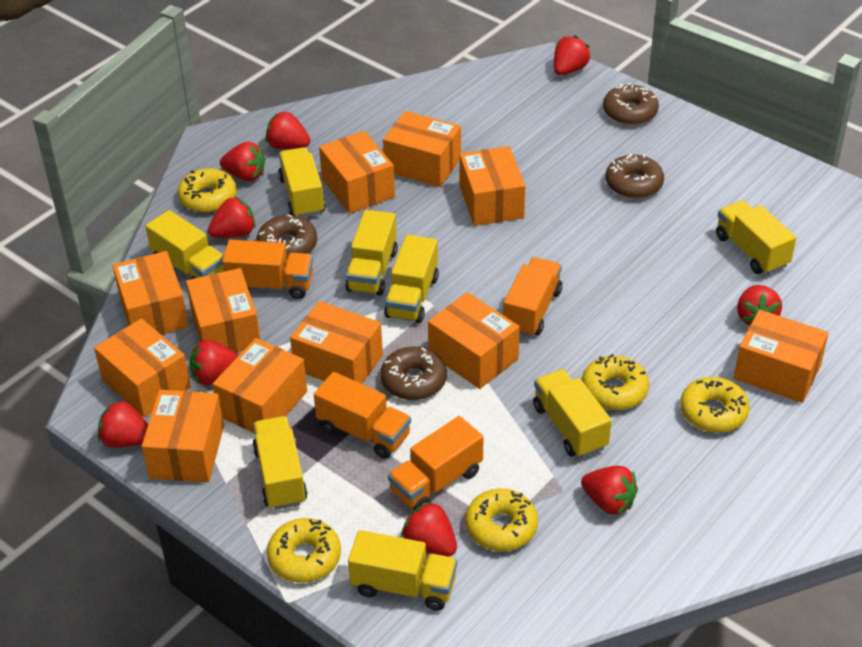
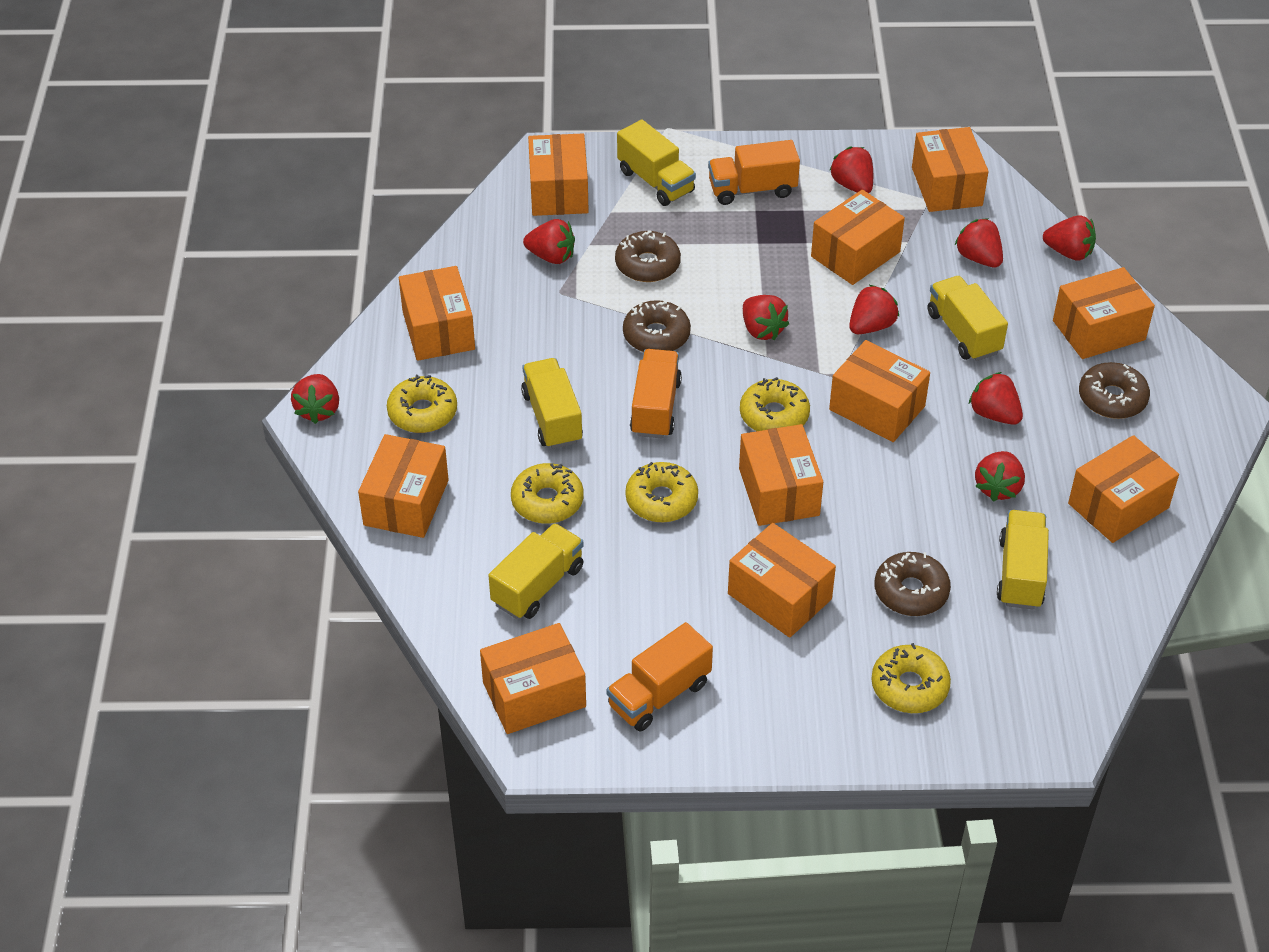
orange truck: 4 -> 3
yellow truck: 8 -> 5

